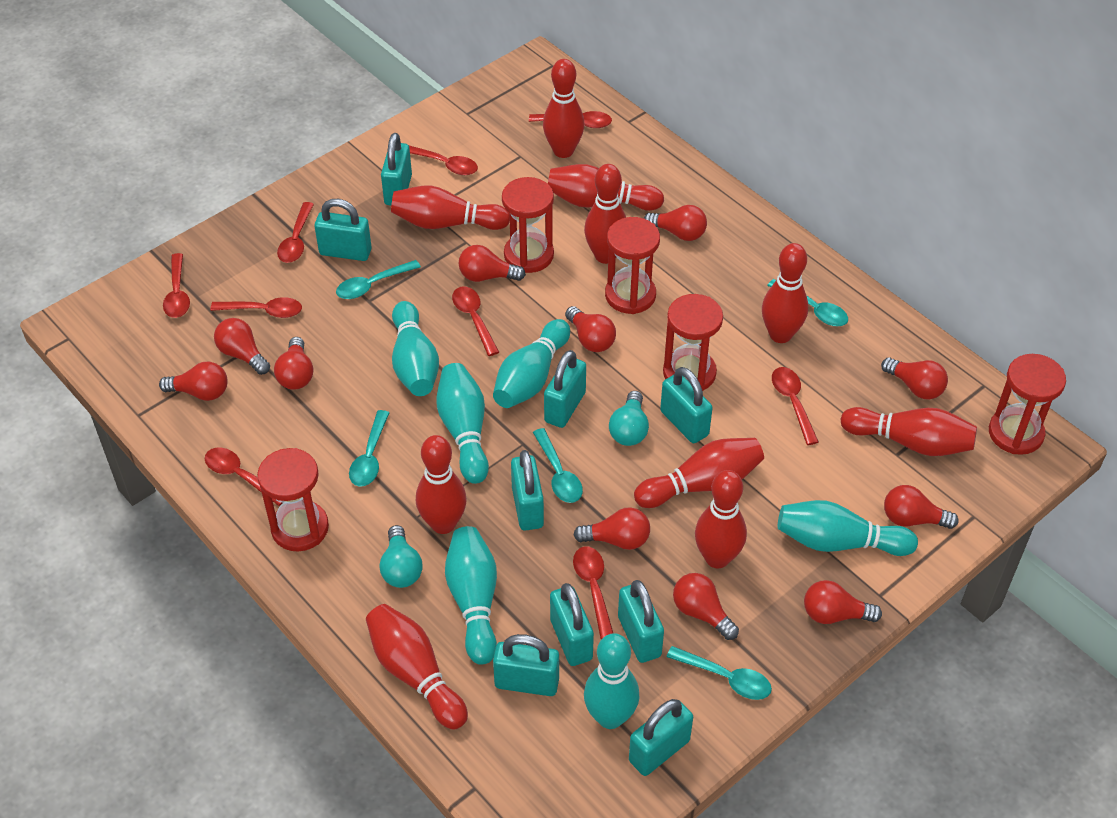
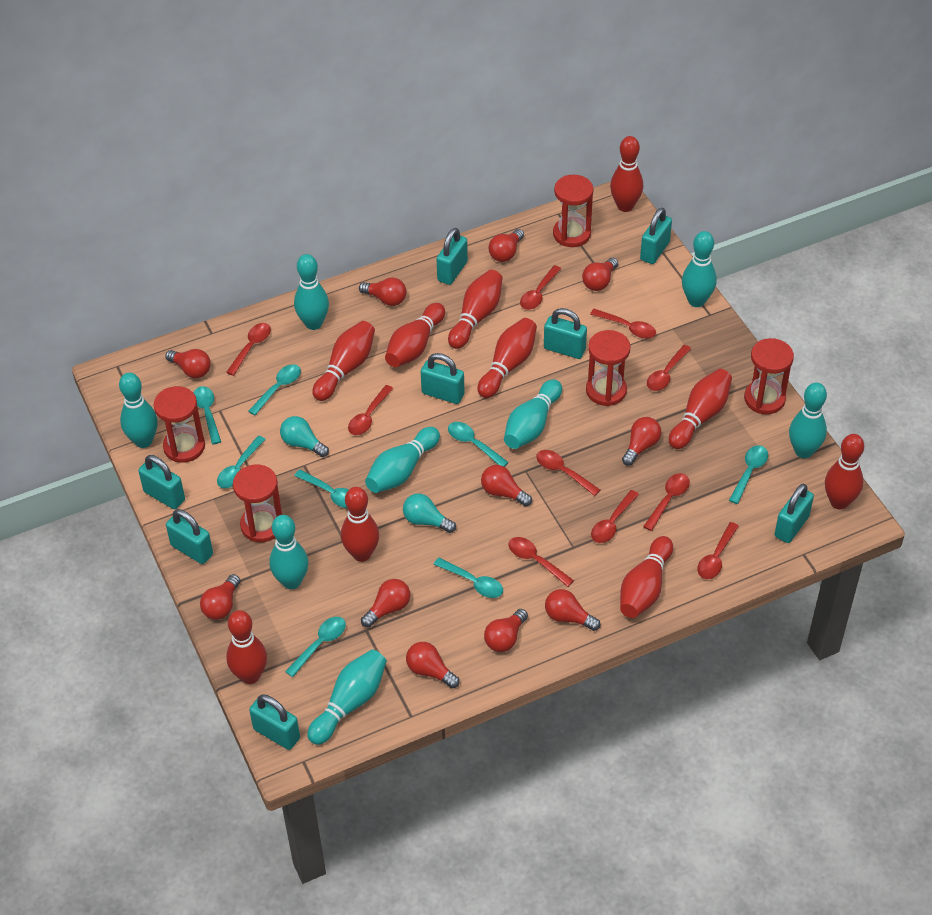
red spoon: 9 -> 10
turquoise bowling pin: 6 -> 8
turquoise padlock: 9 -> 8
turquoise spoon: 5 -> 8

